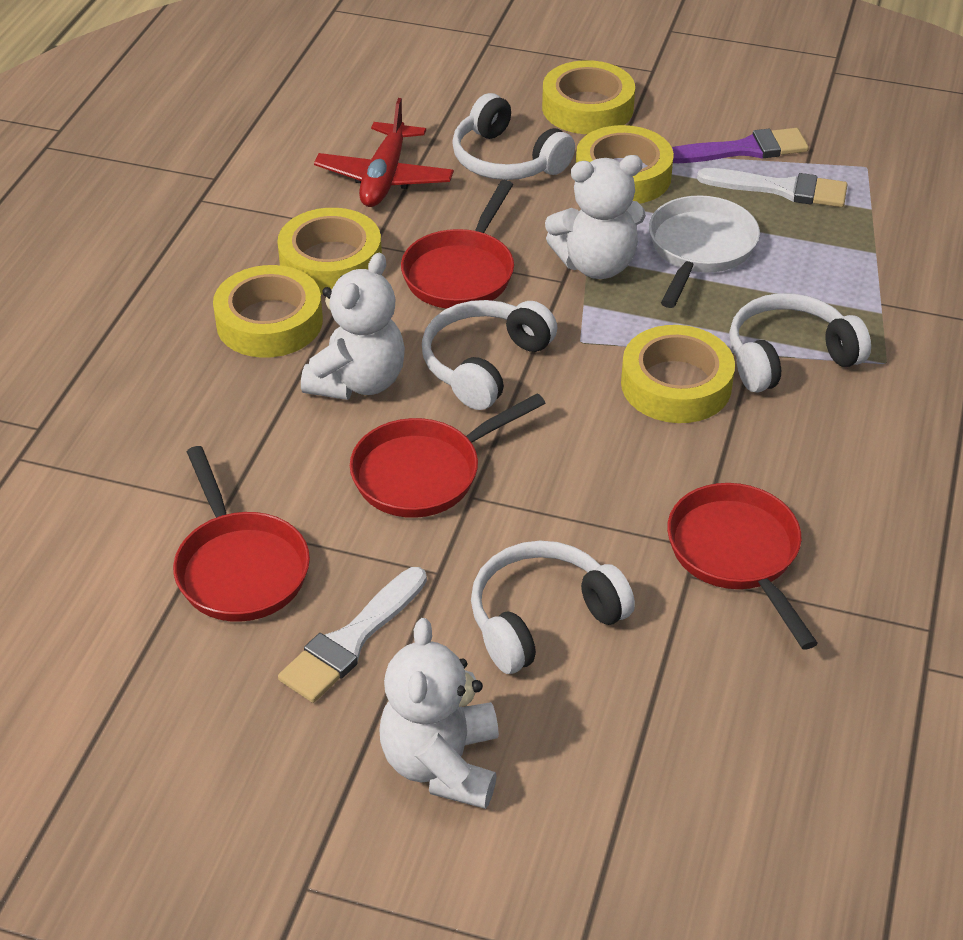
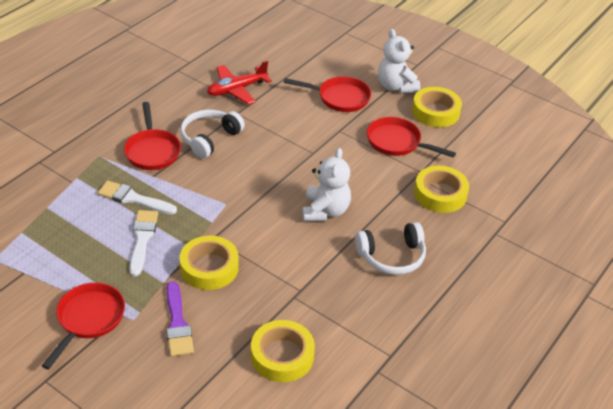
white headphones: 4 -> 2
white pan: 1 -> 0
white teddy bear: 3 -> 2
yellow tape: 5 -> 4

